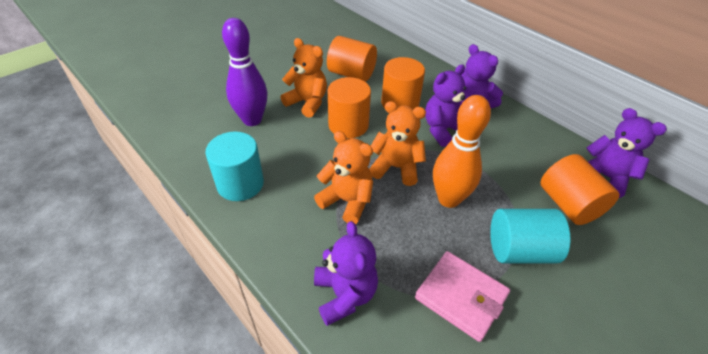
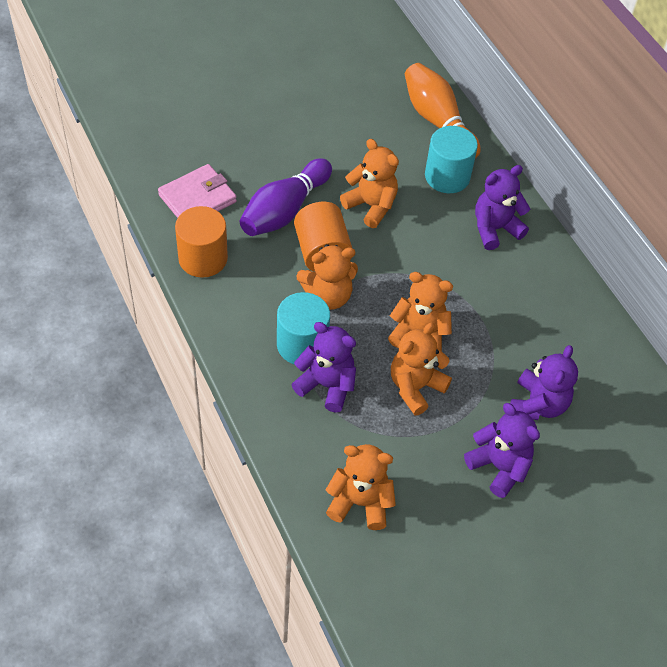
orange cylinder: 4 -> 2
orange teddy bear: 3 -> 5

